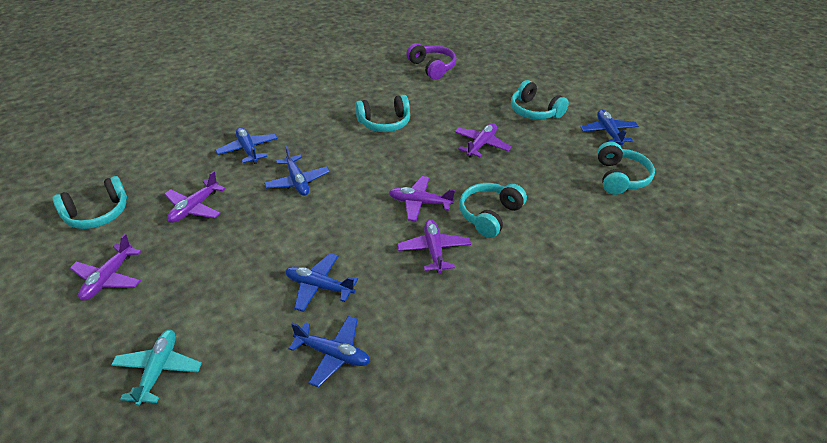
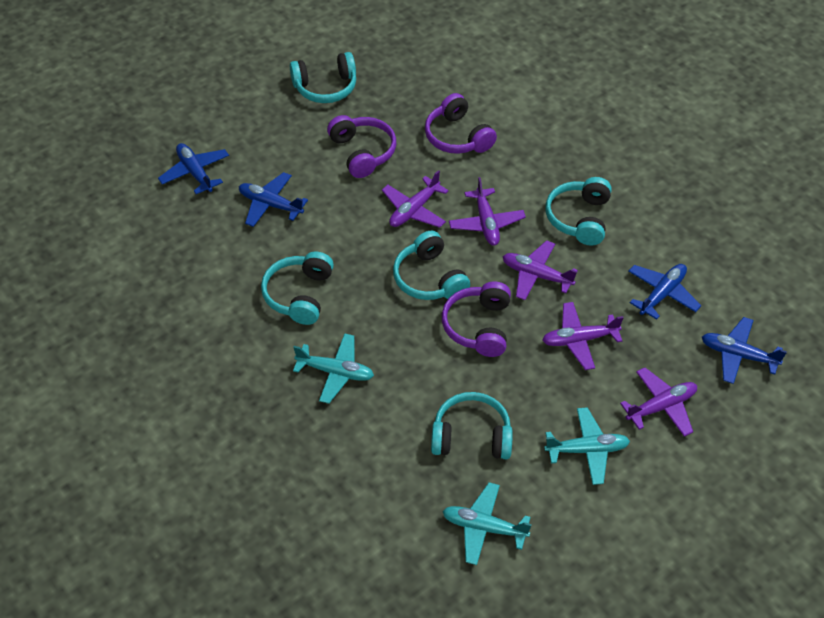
blue plane: 5 -> 4
purple headphones: 1 -> 3
turquoise plane: 1 -> 3

